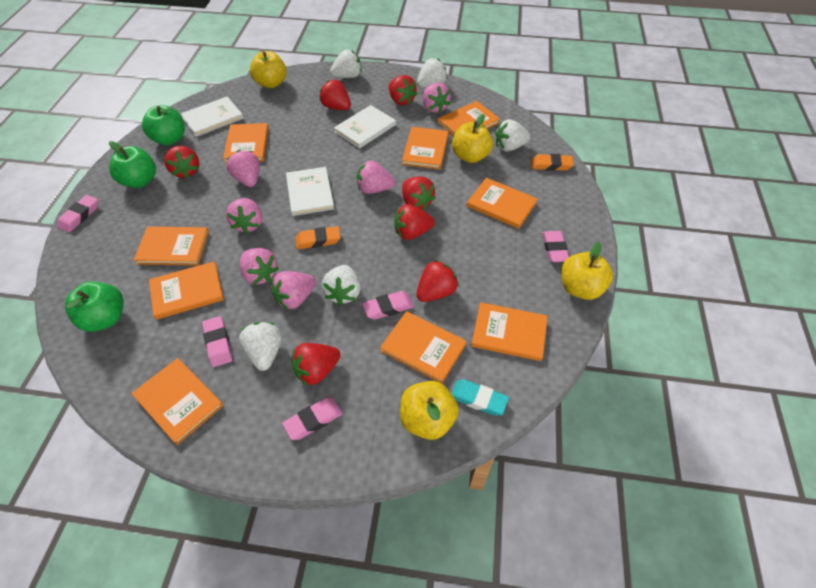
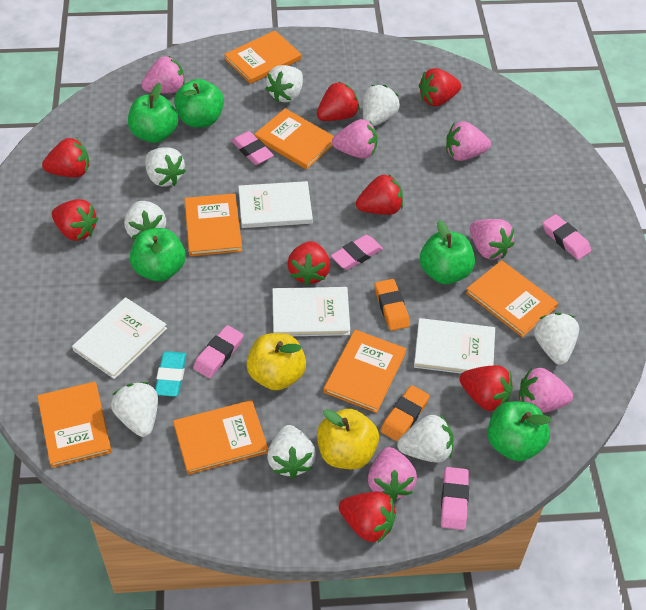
green apple: 3 -> 5
orange book: 9 -> 7
red strawberry: 7 -> 8
white book: 3 -> 4
white strawberry: 5 -> 8
yellow apple: 4 -> 2

